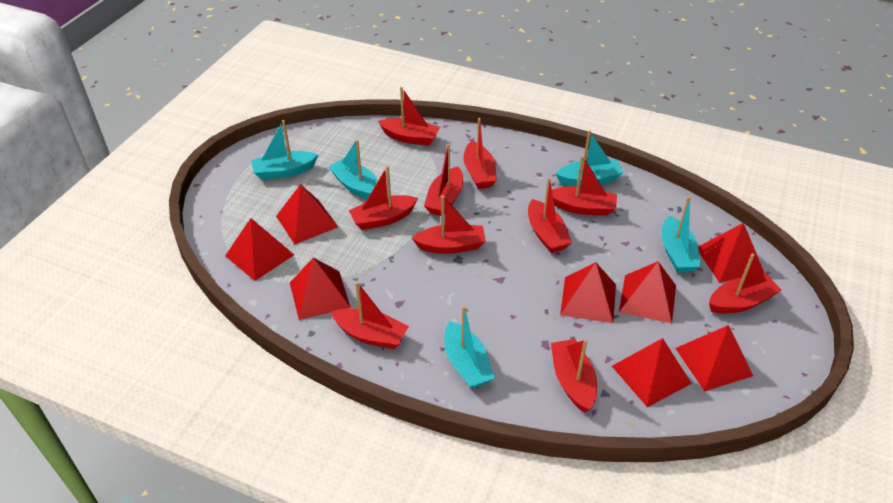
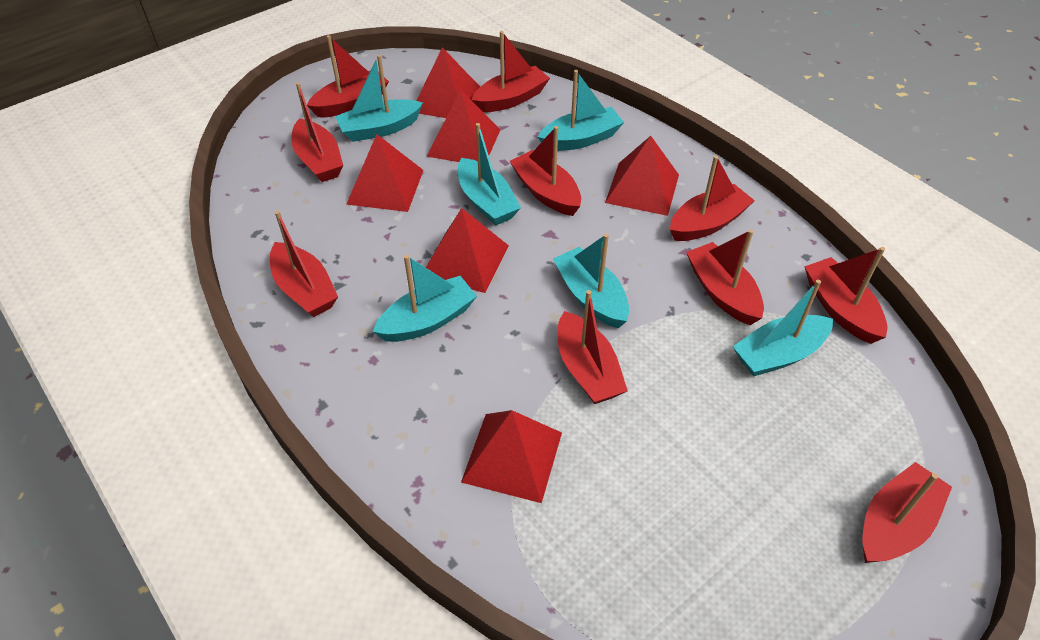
red pyramid: 8 -> 6
turquoise boat: 5 -> 6

